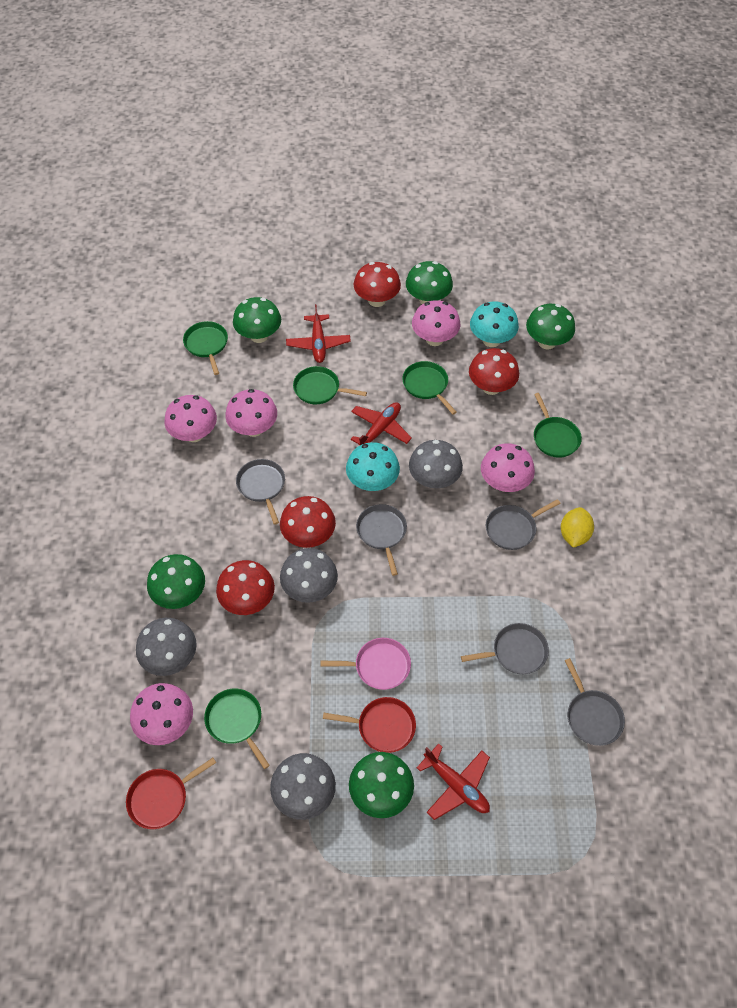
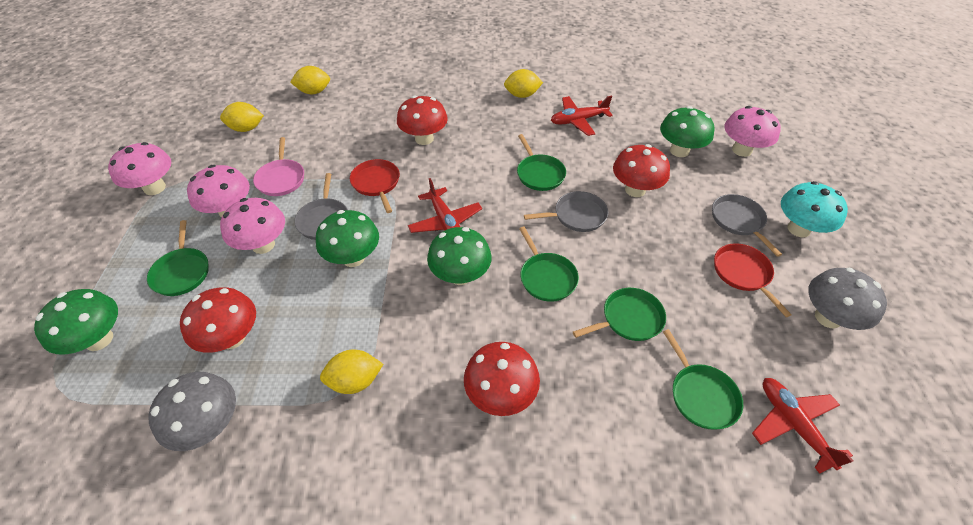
green mushroom: 5 -> 4
grey mushroom: 4 -> 2
grey pan: 5 -> 3
pink mushroom: 5 -> 4
turquoise mushroom: 2 -> 1
yellow lemon: 1 -> 4

